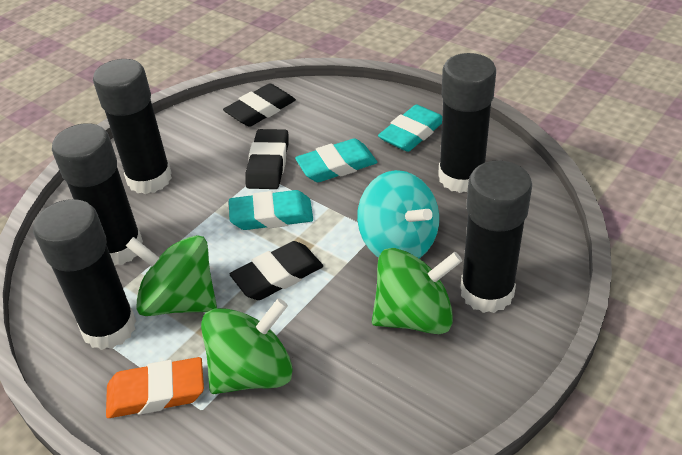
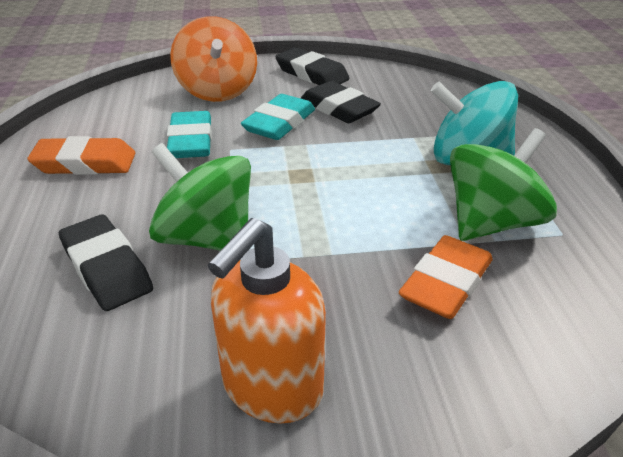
black glue stick: 5 -> 0
green spinning top: 3 -> 2
orange eraser: 1 -> 2
orange soap dispenser: 0 -> 1
orange spinning top: 0 -> 1
turquoise eraser: 3 -> 2

